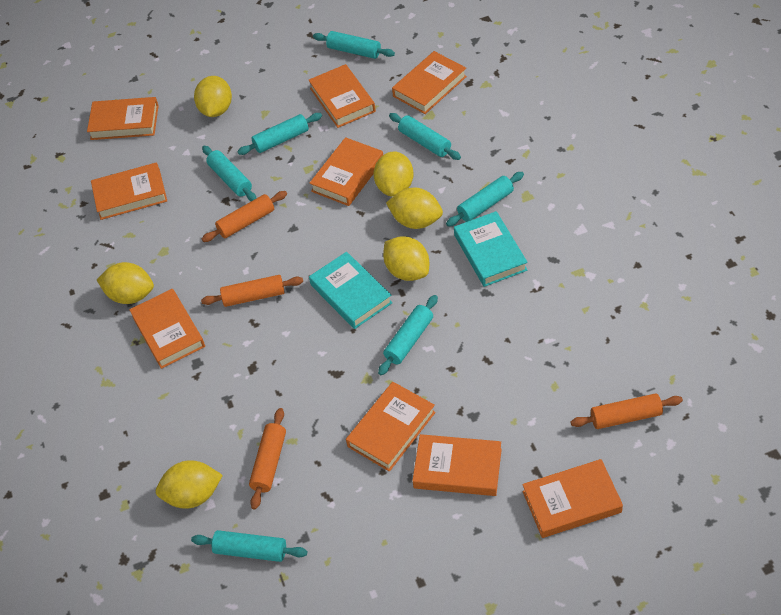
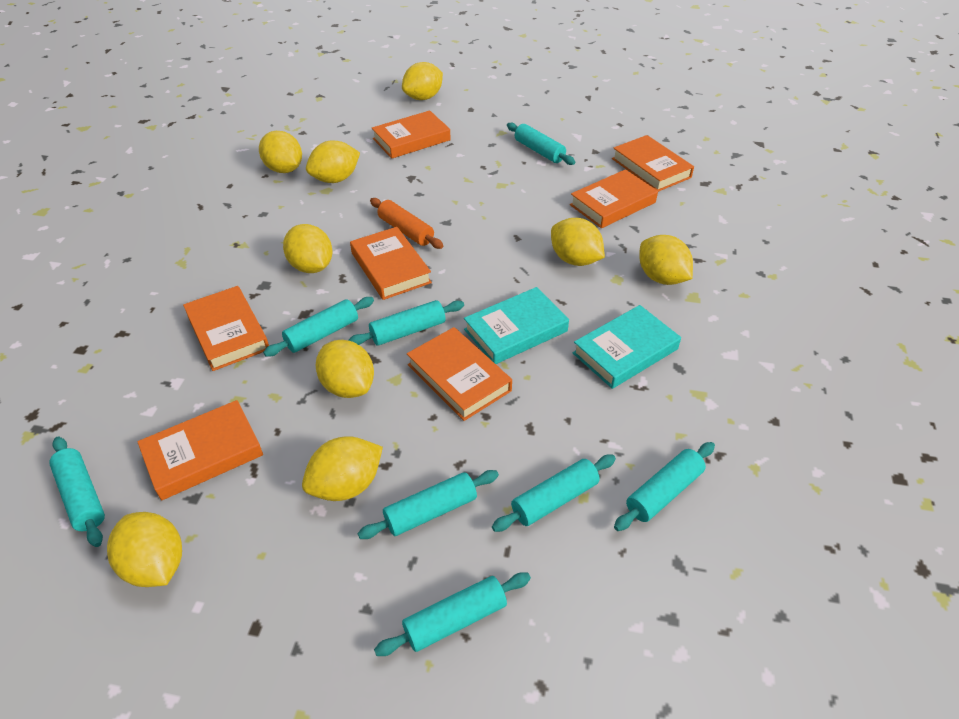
orange book: 9 -> 7
orange rolling pin: 4 -> 1
turquoise rolling pin: 7 -> 8
yellow lemon: 6 -> 9

